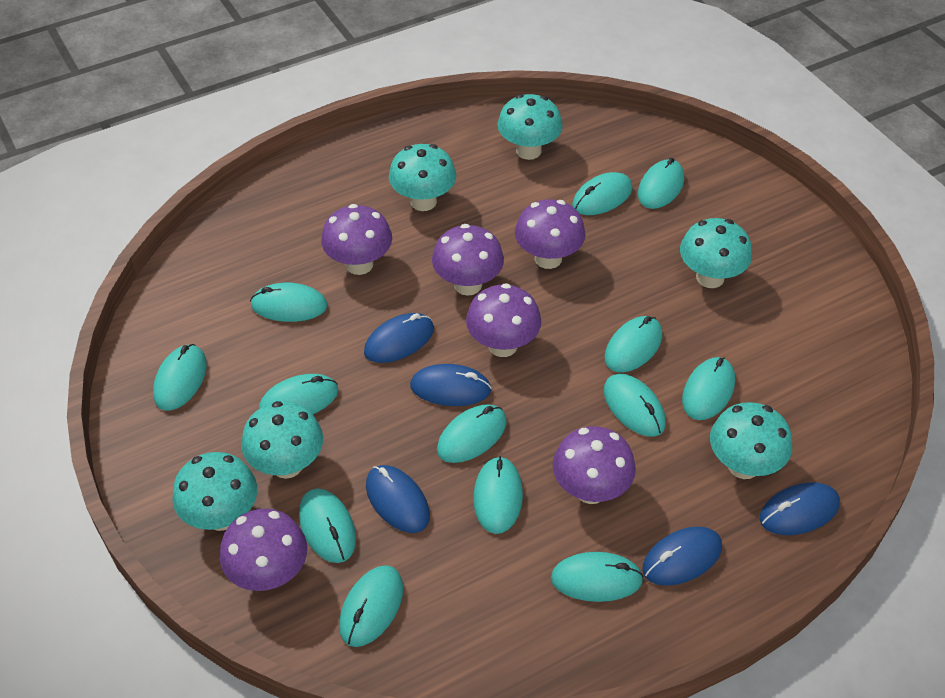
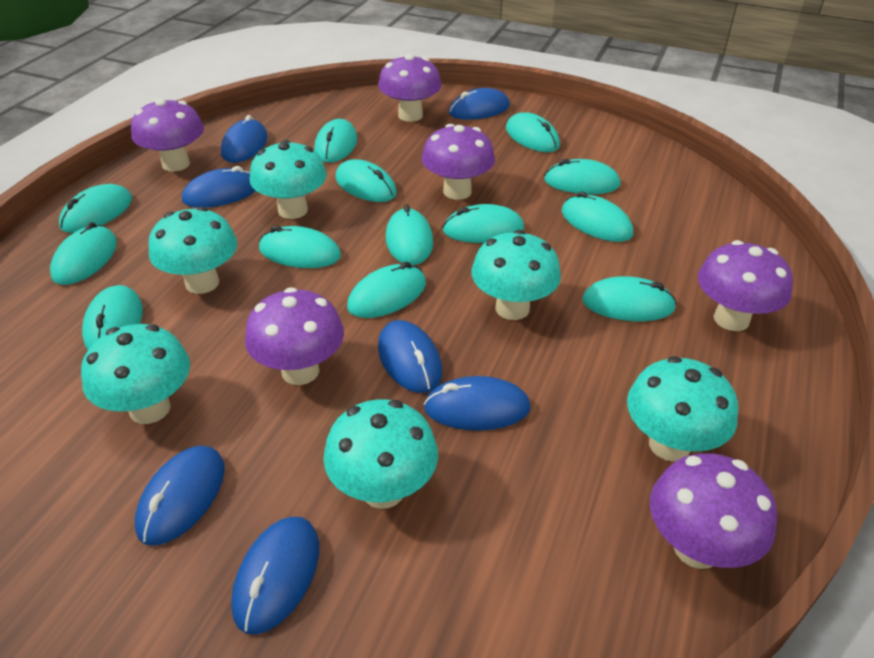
blue mouse: 5 -> 7

